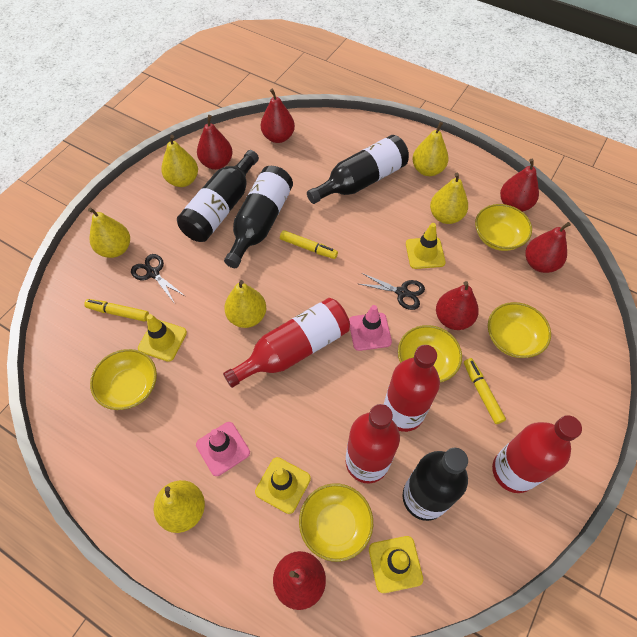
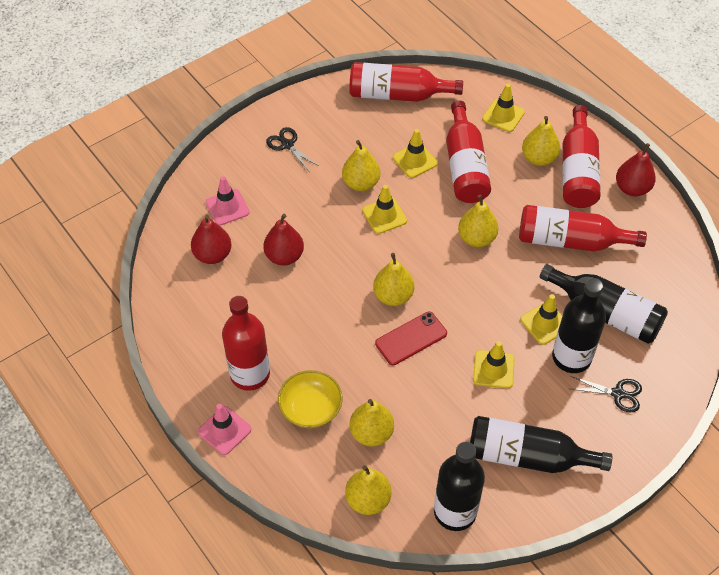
red bottle: 4 -> 5
red pear: 6 -> 3
red phone: 0 -> 1
yellow bowl: 5 -> 1
yellow marker: 3 -> 0
yellow traffic cone: 4 -> 5

